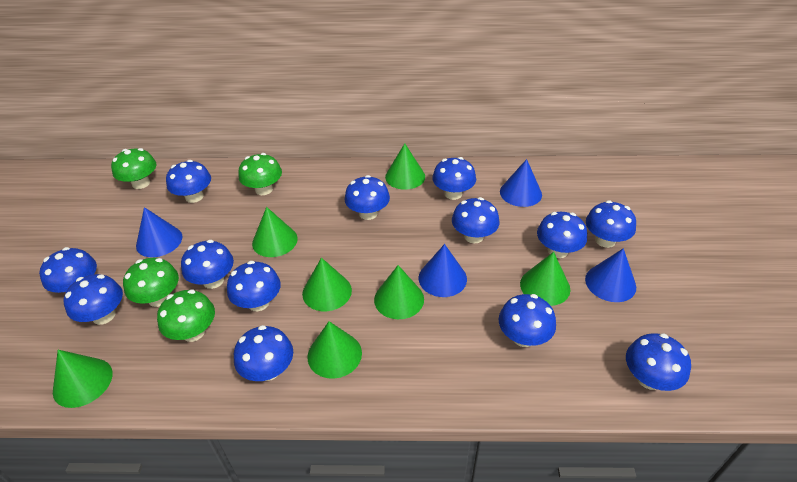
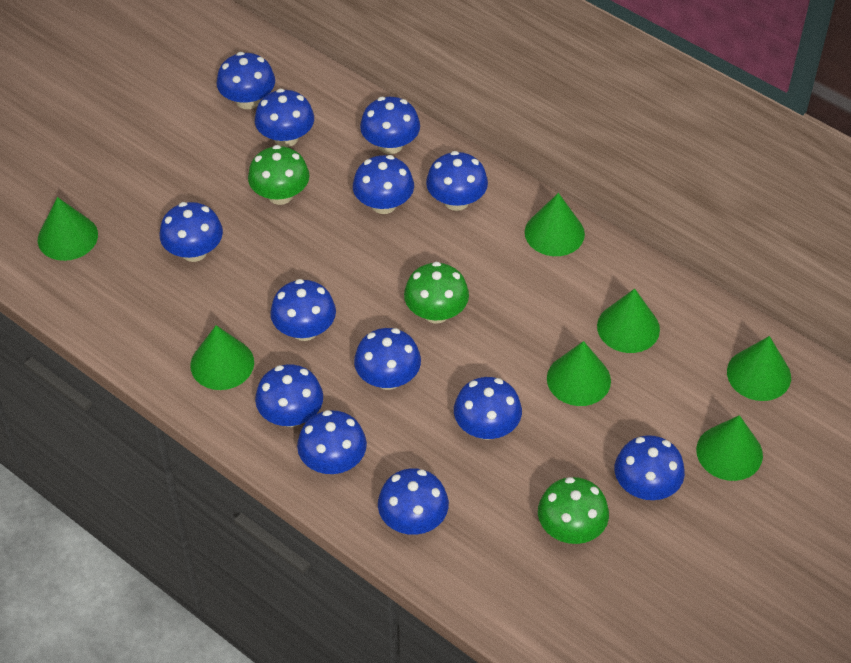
blue cone: 4 -> 0
green mushroom: 4 -> 3

